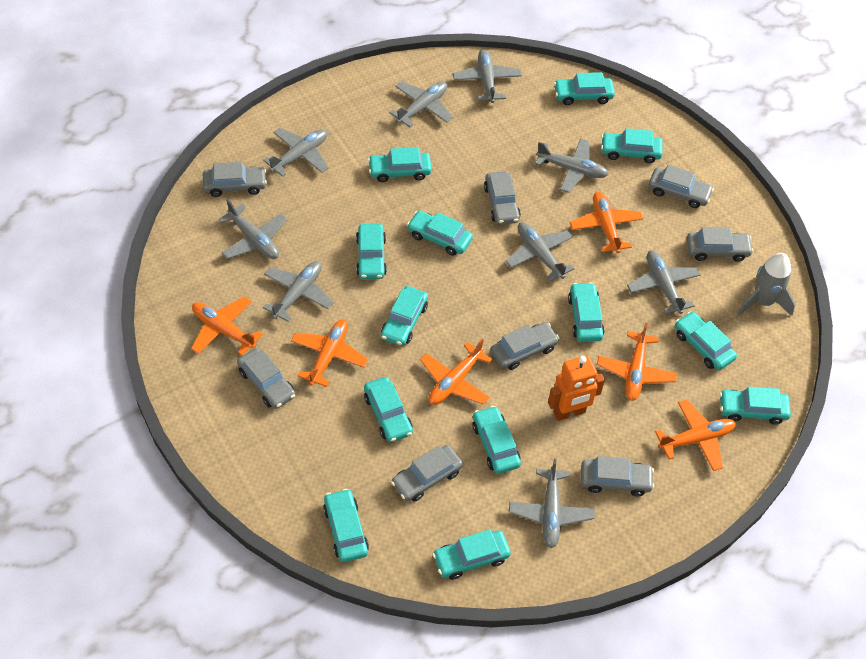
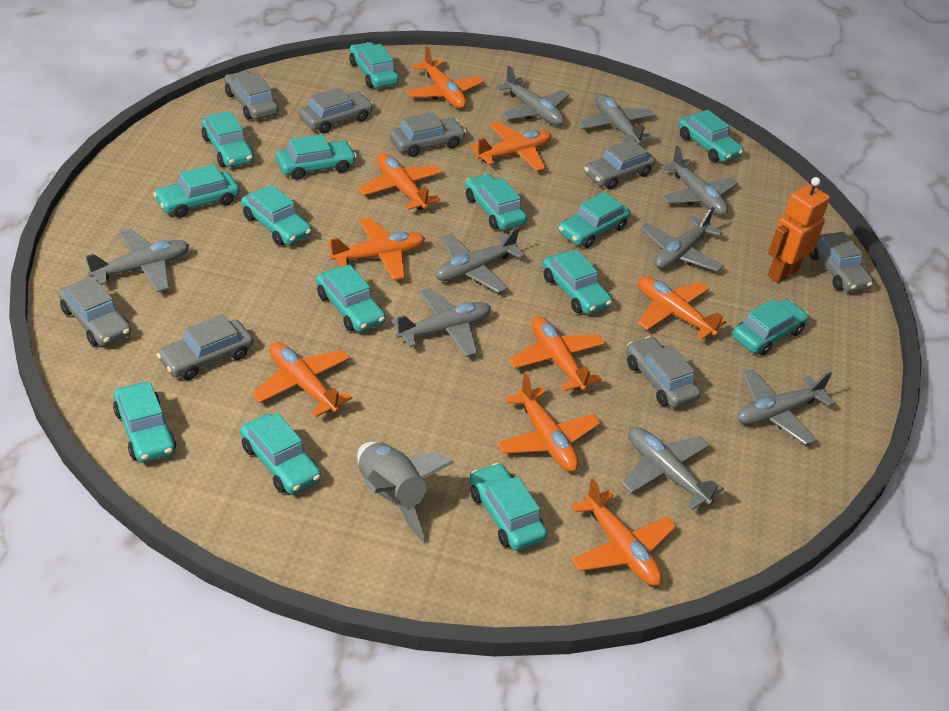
orange plane: 6 -> 9
turquoise car: 13 -> 14

